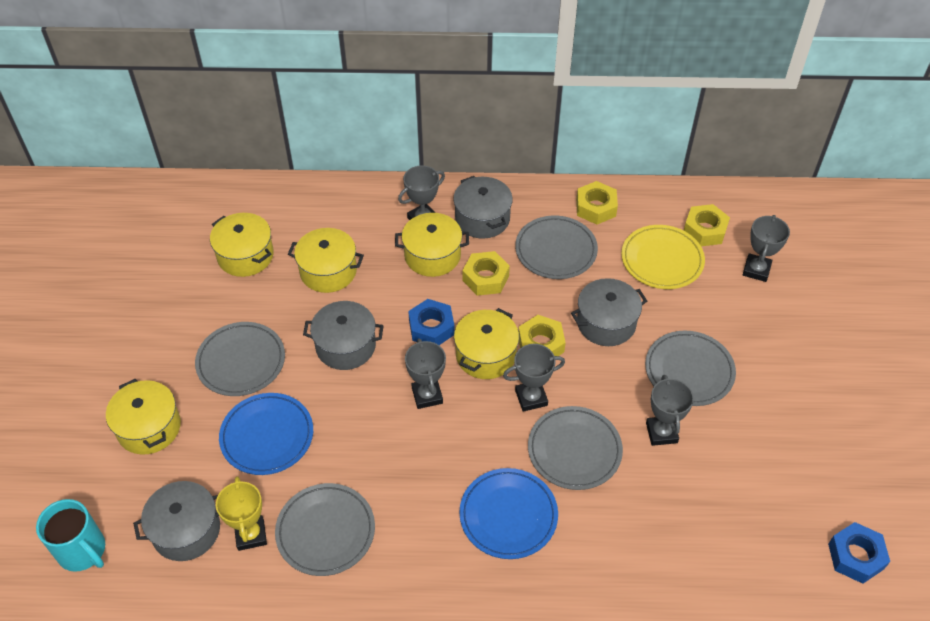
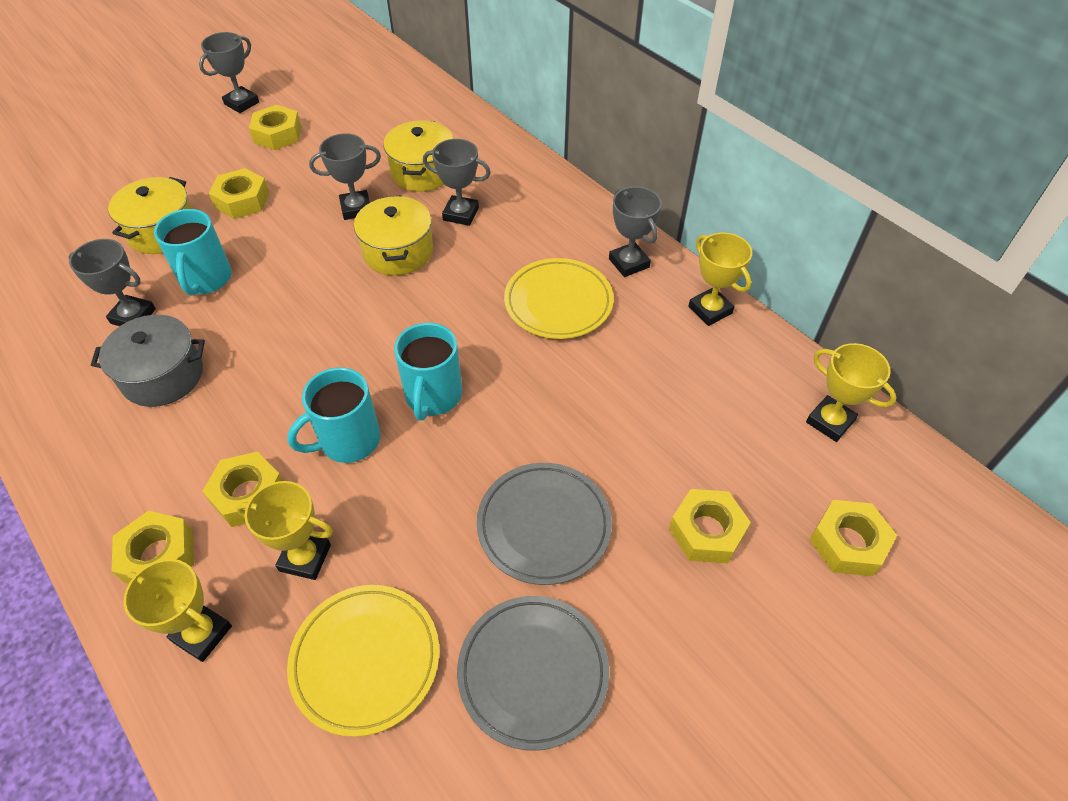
blue nut: 2 -> 0
blue plate: 2 -> 0
grey plate: 5 -> 2
grey pot: 4 -> 1
turquoise mug: 1 -> 3
yellow nut: 4 -> 6
yellow plate: 1 -> 2
yellow pot: 5 -> 3
yellow trophy: 1 -> 4

